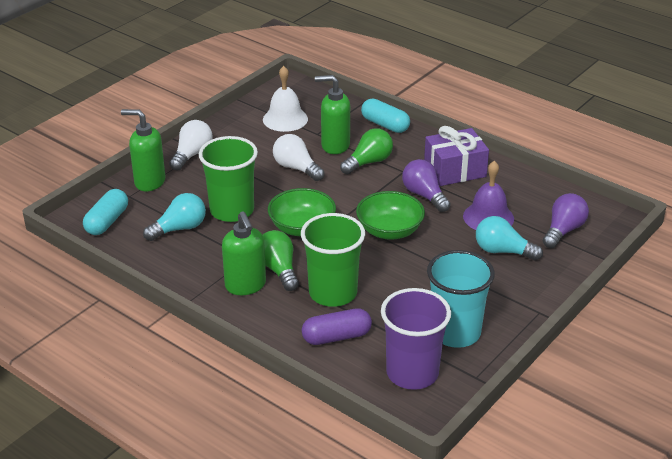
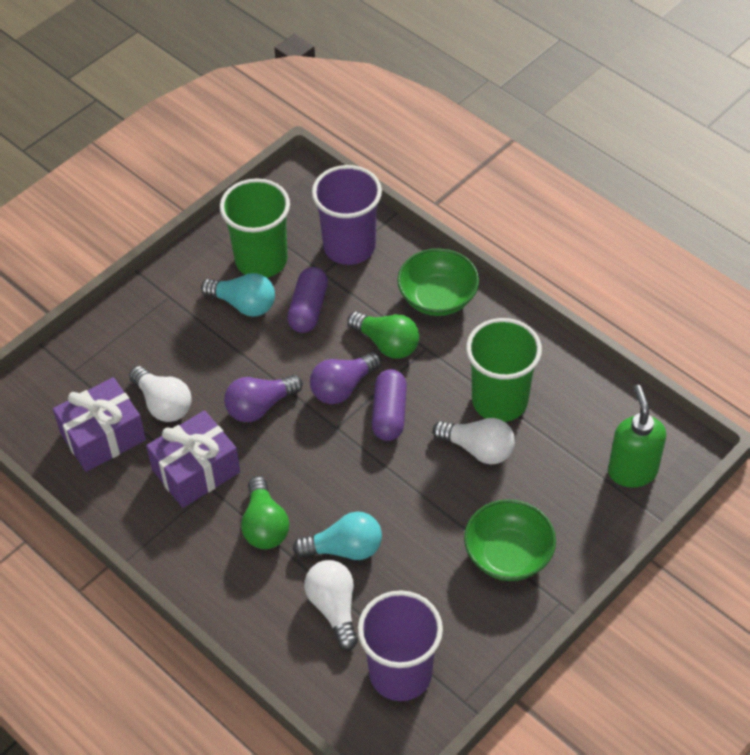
green soap dispenser: 3 -> 1
purple bell: 1 -> 0
purple capsule: 1 -> 2
purple cup: 1 -> 2
purple gift: 1 -> 2
turquoise capsule: 2 -> 0
turquoise cup: 1 -> 0
white bell: 1 -> 0
white light bulb: 2 -> 3

